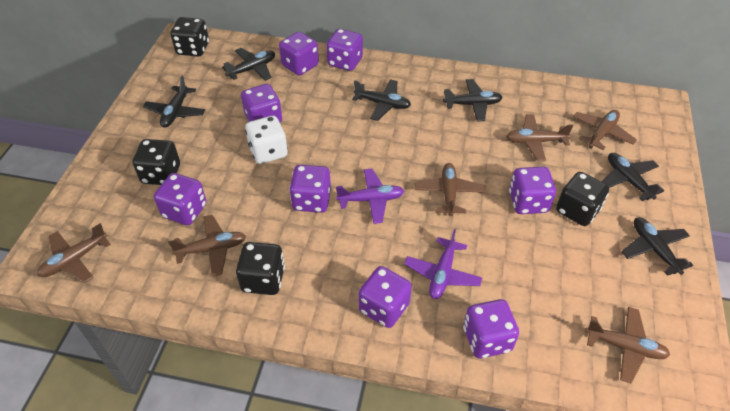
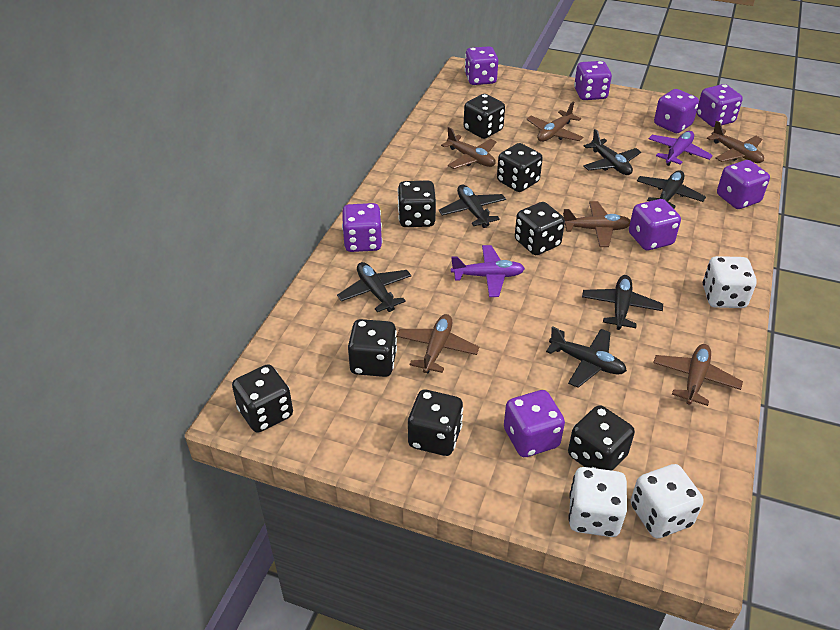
black dice: 4 -> 8
white dice: 1 -> 3

